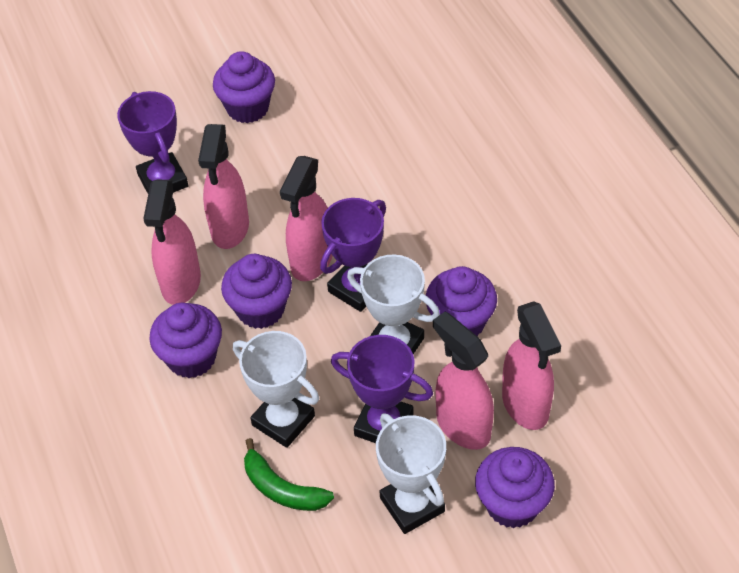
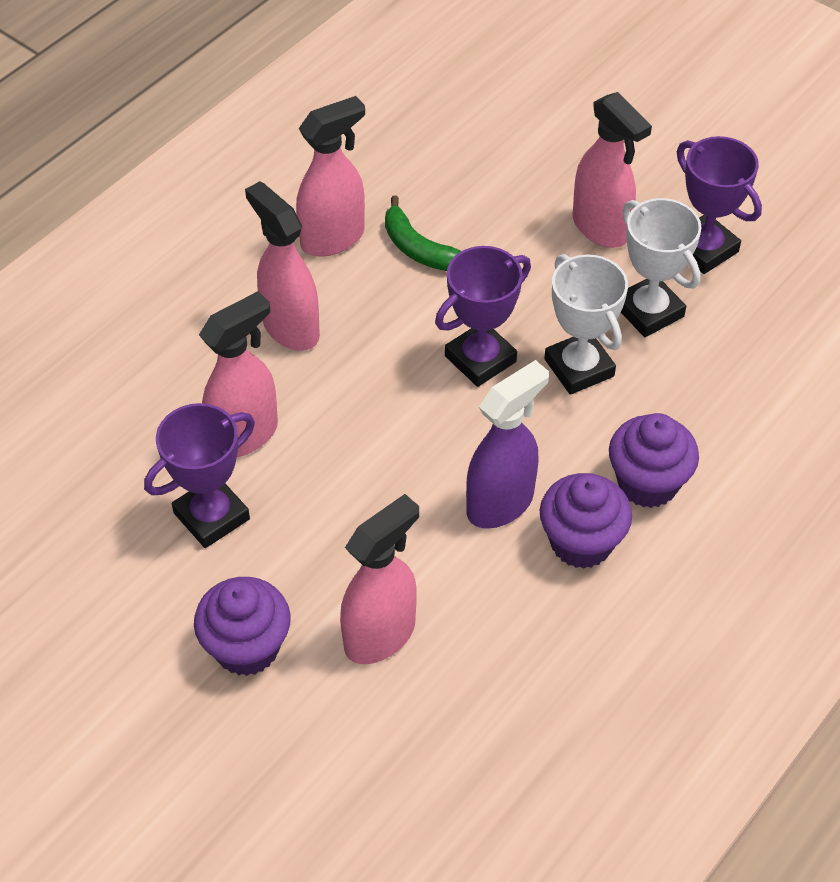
purple cupcake: 5 -> 3
purple spray bottle: 0 -> 1
white trophy: 3 -> 2

